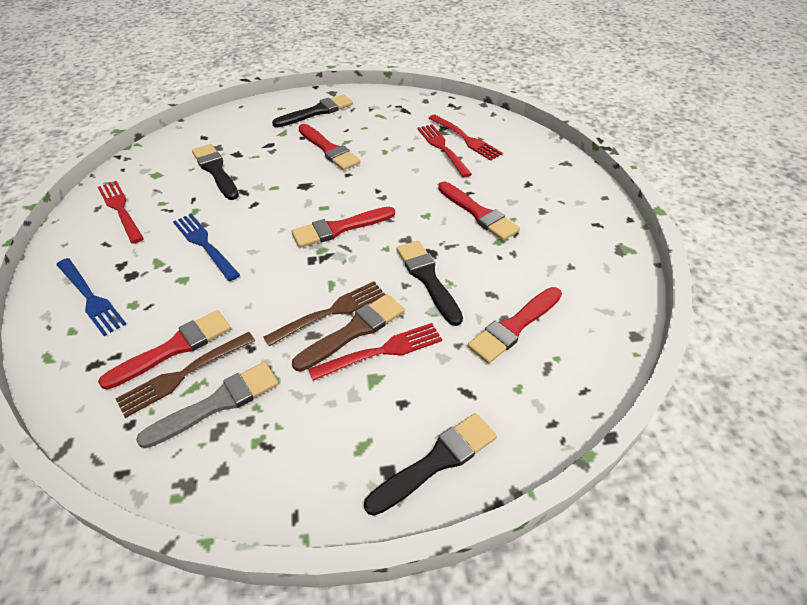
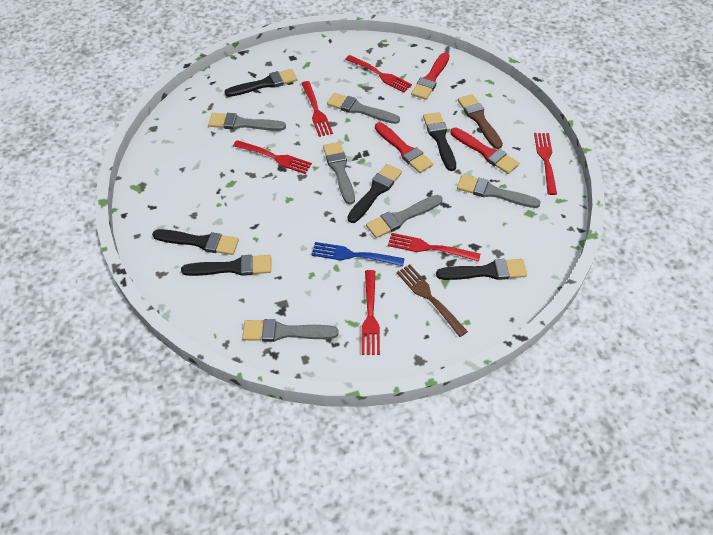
black brush: 4 -> 6
blue fork: 2 -> 1
brown fork: 2 -> 1
grey brush: 1 -> 6
red brush: 5 -> 3
red fork: 4 -> 6

